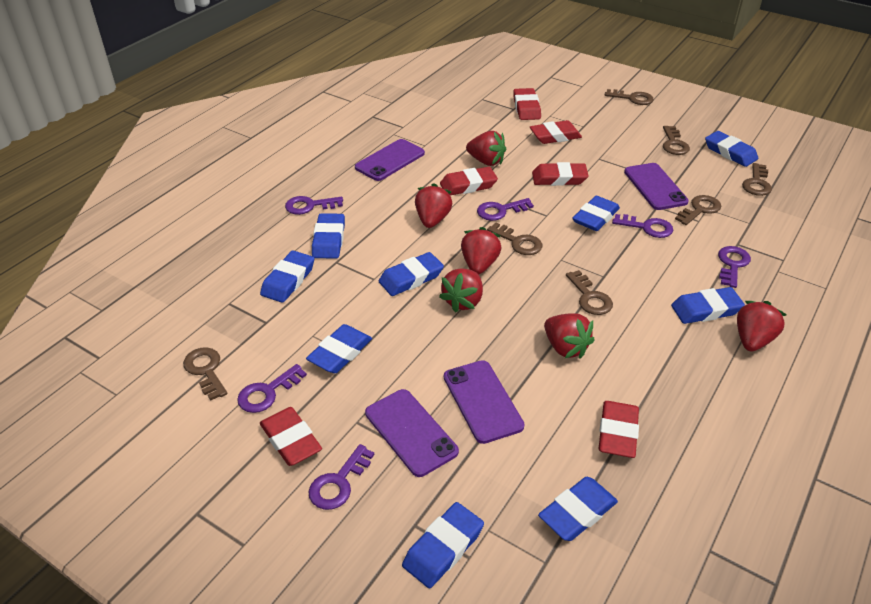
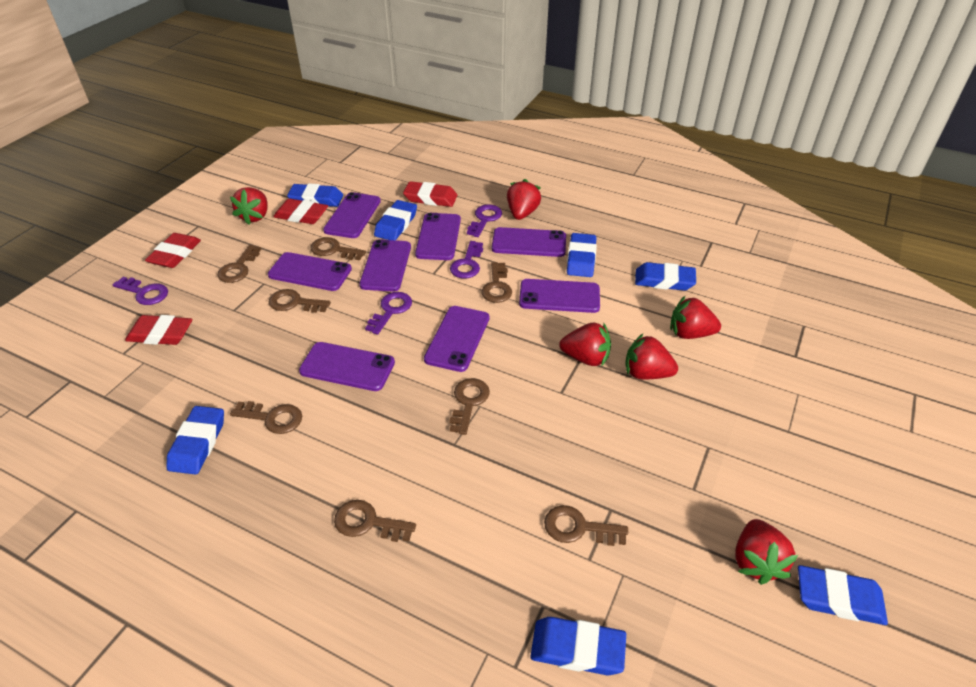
blue eraser: 9 -> 7
brown key: 7 -> 8
purple key: 6 -> 4
purple phone: 4 -> 8
red eraser: 6 -> 4

